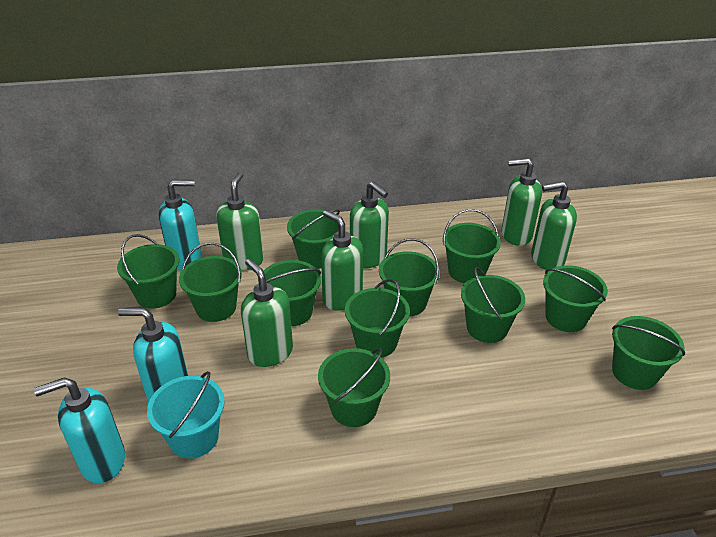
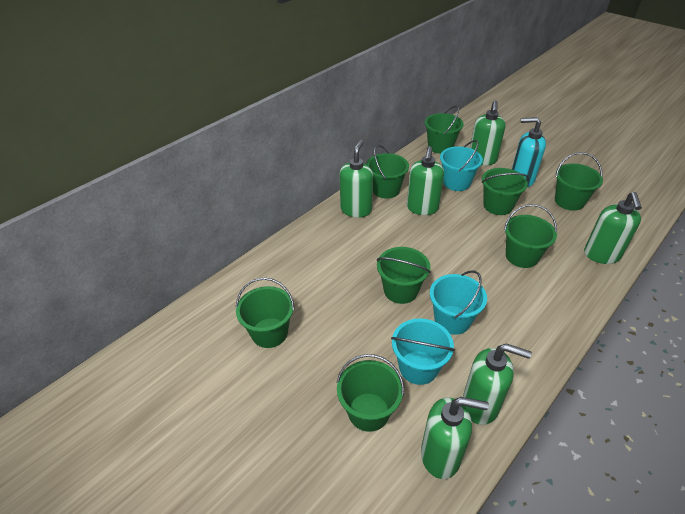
green bucket: 11 -> 8
turquoise bucket: 1 -> 3
turquoise soap dispenser: 3 -> 1

